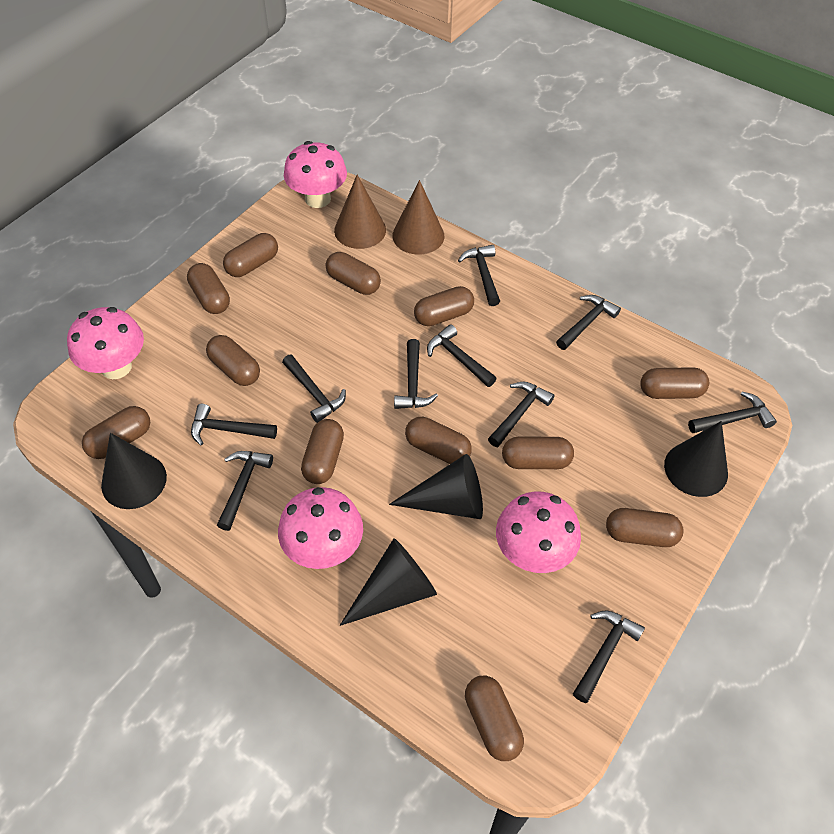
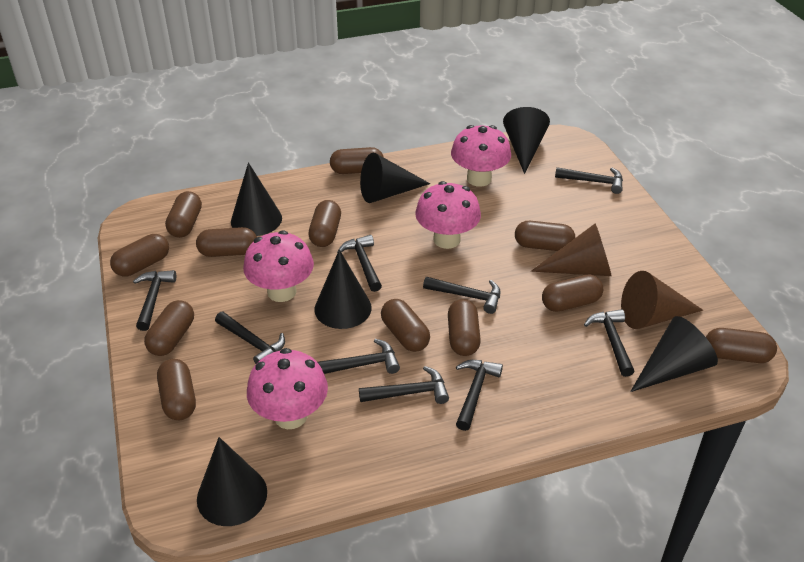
black cone: 4 -> 6
black hammer: 10 -> 9

